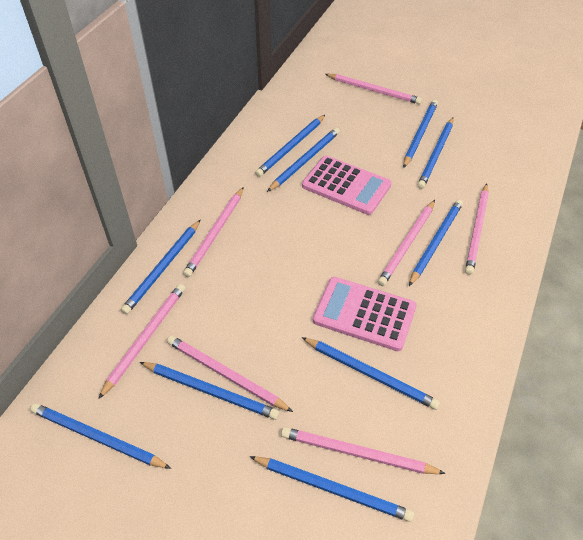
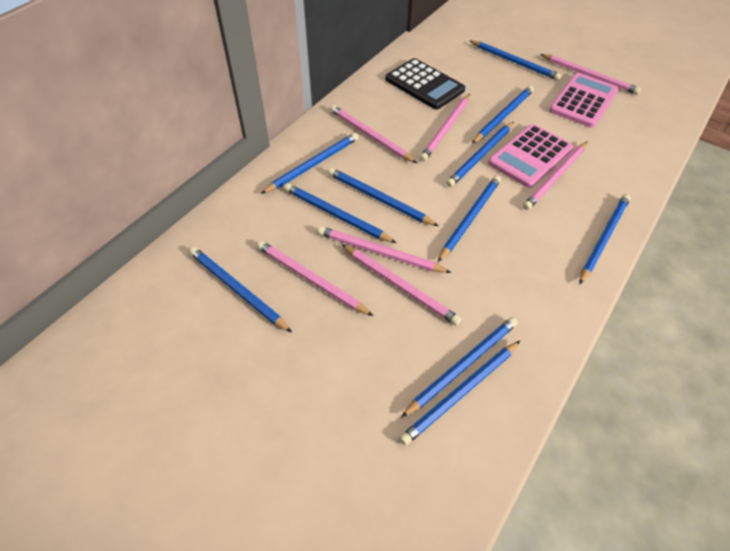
black calculator: 0 -> 1
blue pencil: 10 -> 11

